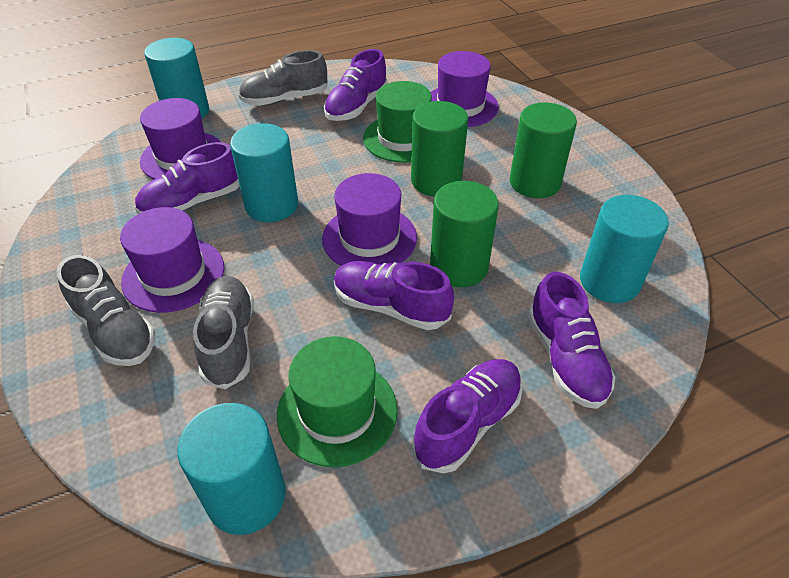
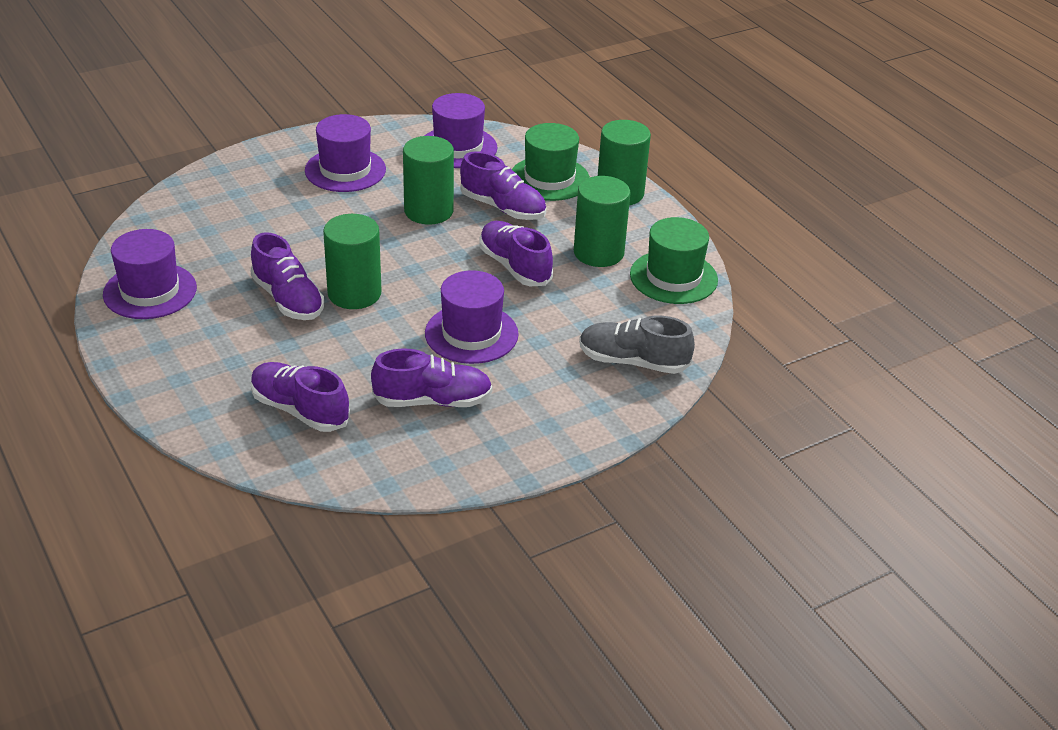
green cylinder: 3 -> 4
grey shoe: 3 -> 1
turquoise cylinder: 4 -> 0

